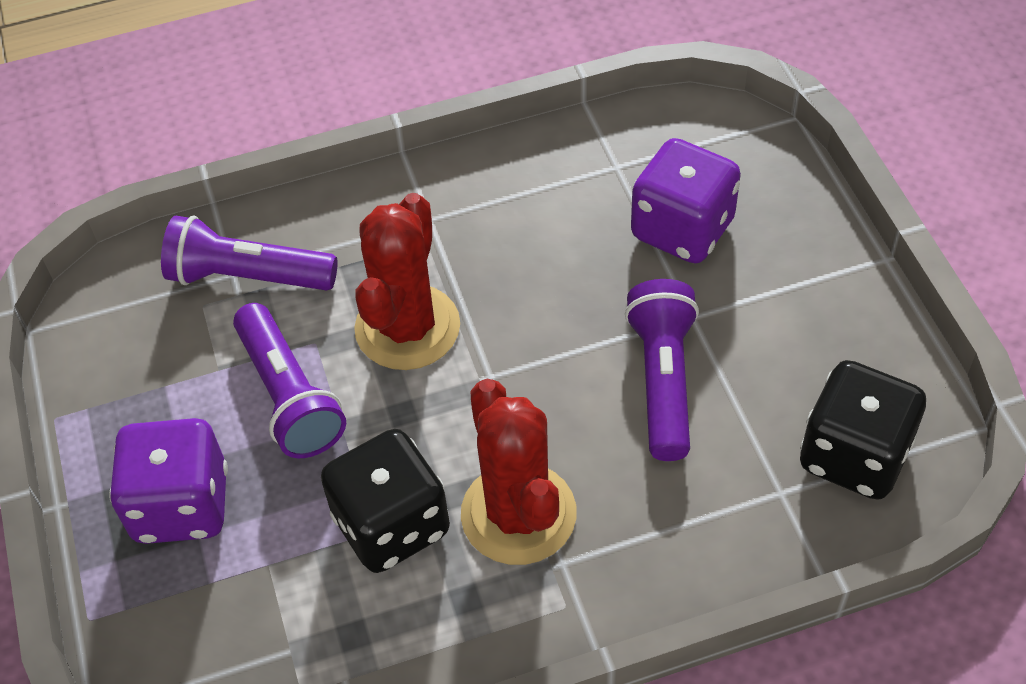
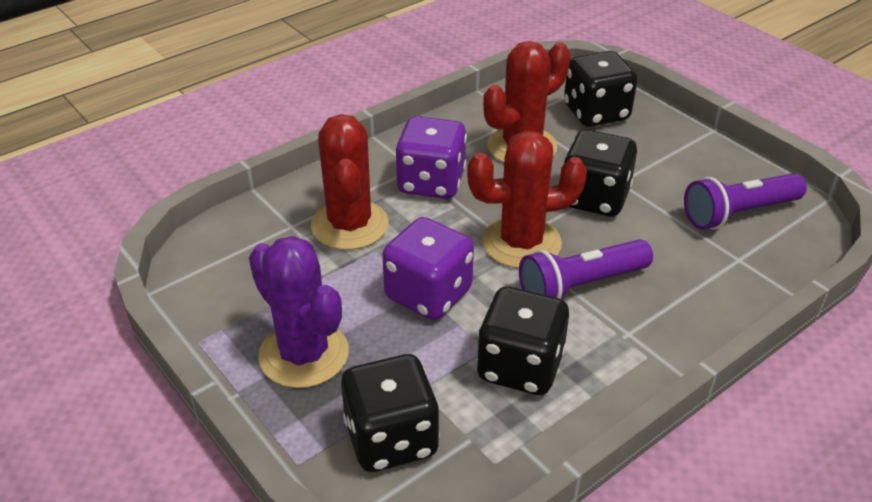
black dice: 2 -> 4
purple cactus: 0 -> 1
purple flashlight: 3 -> 2
red cactus: 2 -> 3

